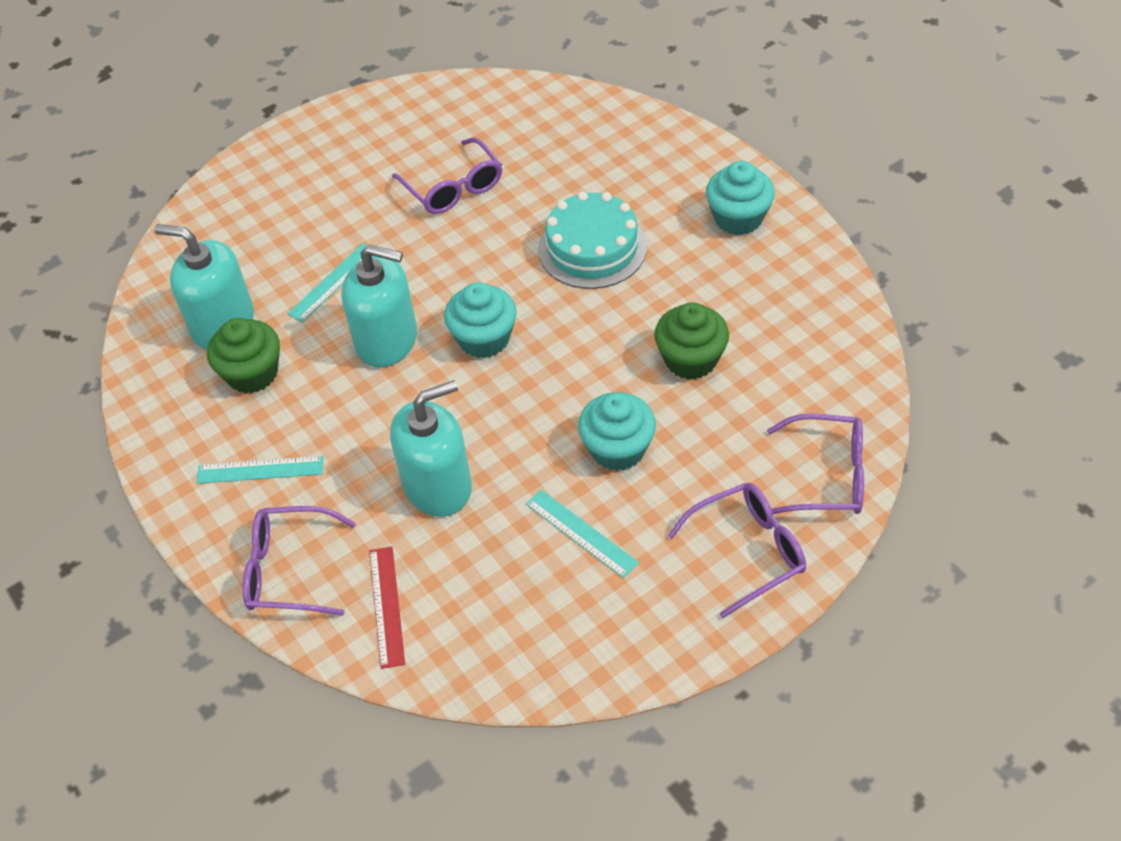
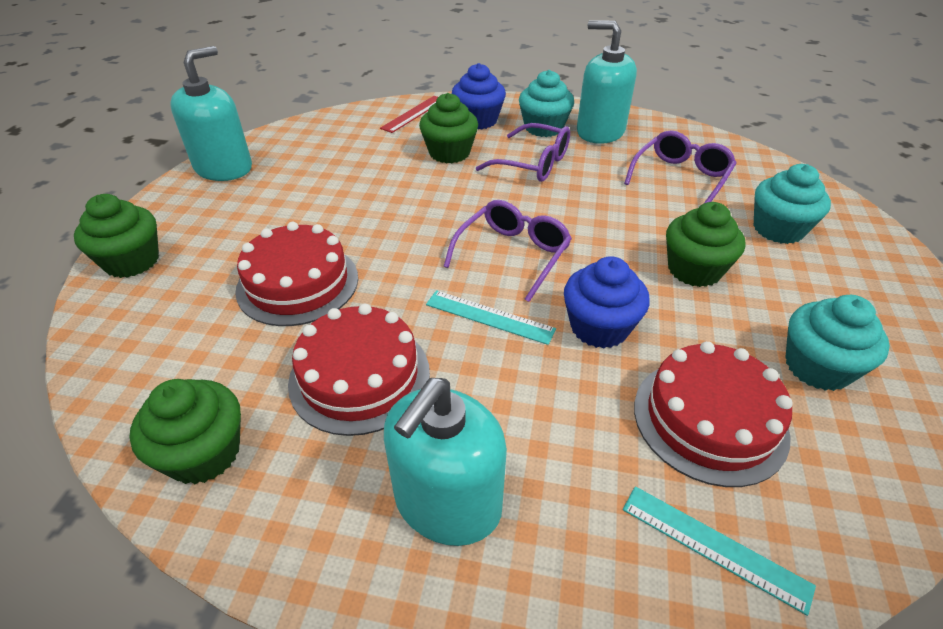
blue cupcake: 0 -> 2
green cupcake: 2 -> 4
purple glasses: 4 -> 3
red cake: 0 -> 3
turquoise cake: 1 -> 0
turquoise ruler: 3 -> 2

